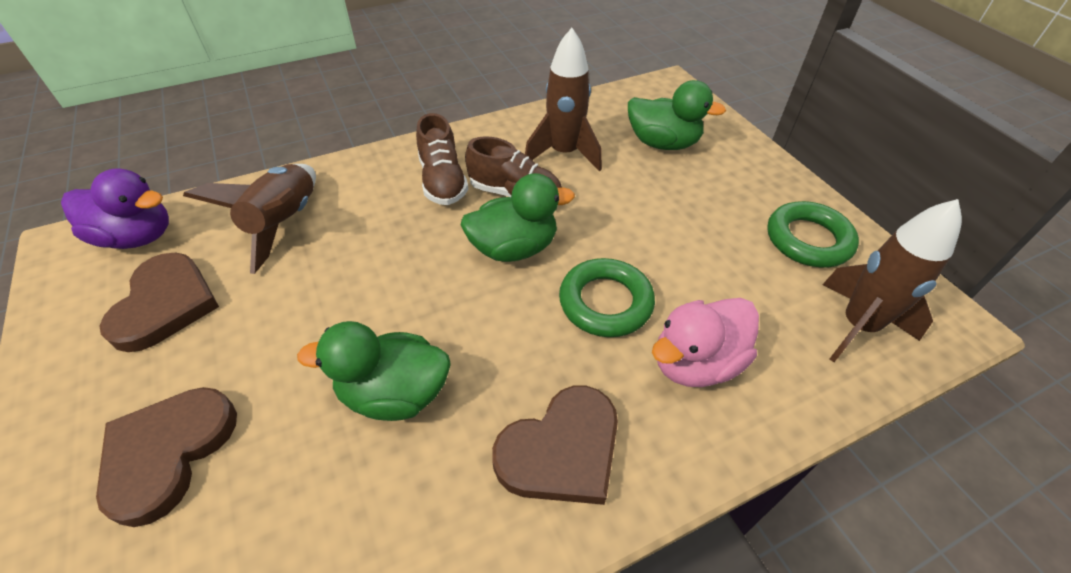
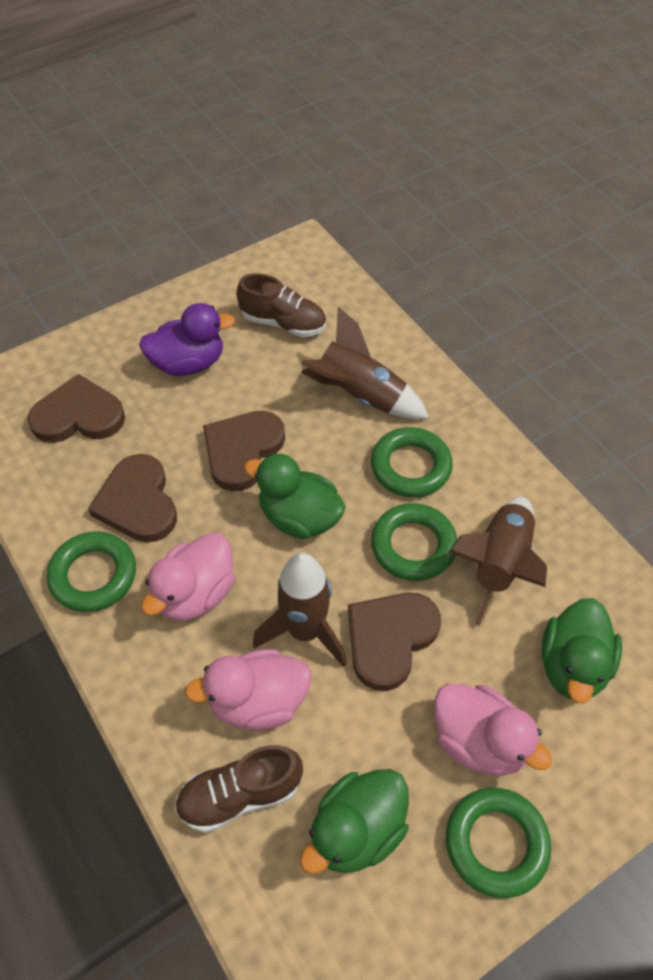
brown heart: 3 -> 4
green ring: 2 -> 4
pink duck: 1 -> 3

